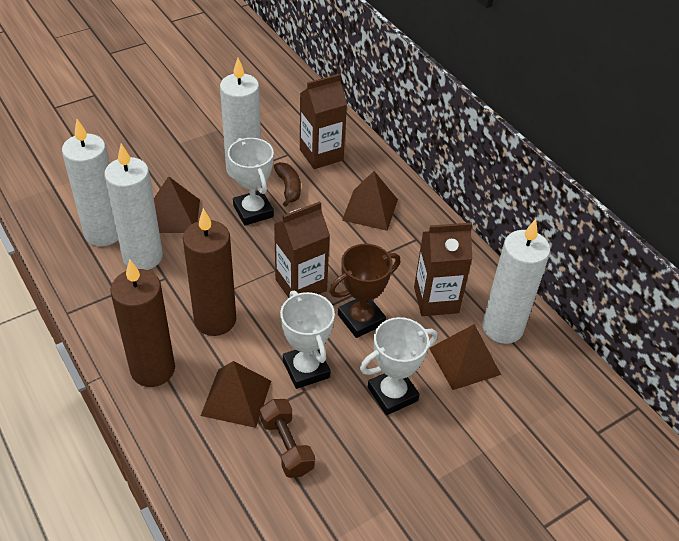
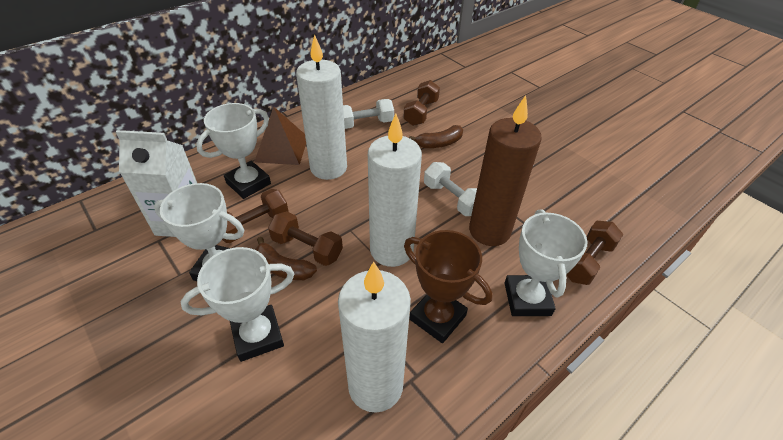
brown banana: 1 -> 2
brown candle: 2 -> 1
brown carton: 3 -> 0
brown dumbbell: 1 -> 4
brown pyramid: 4 -> 1
white candle: 4 -> 3
white carton: 0 -> 1
white dumbbell: 0 -> 2
white trophy: 3 -> 4

